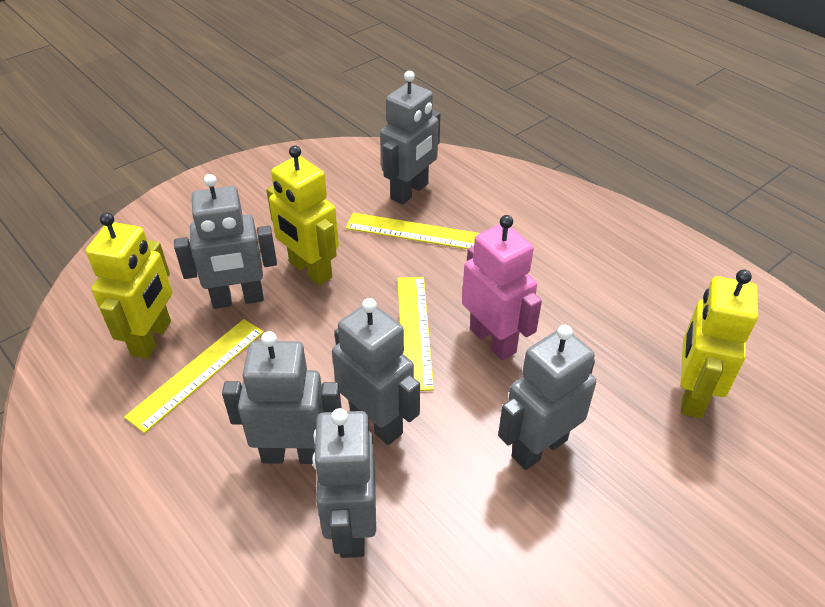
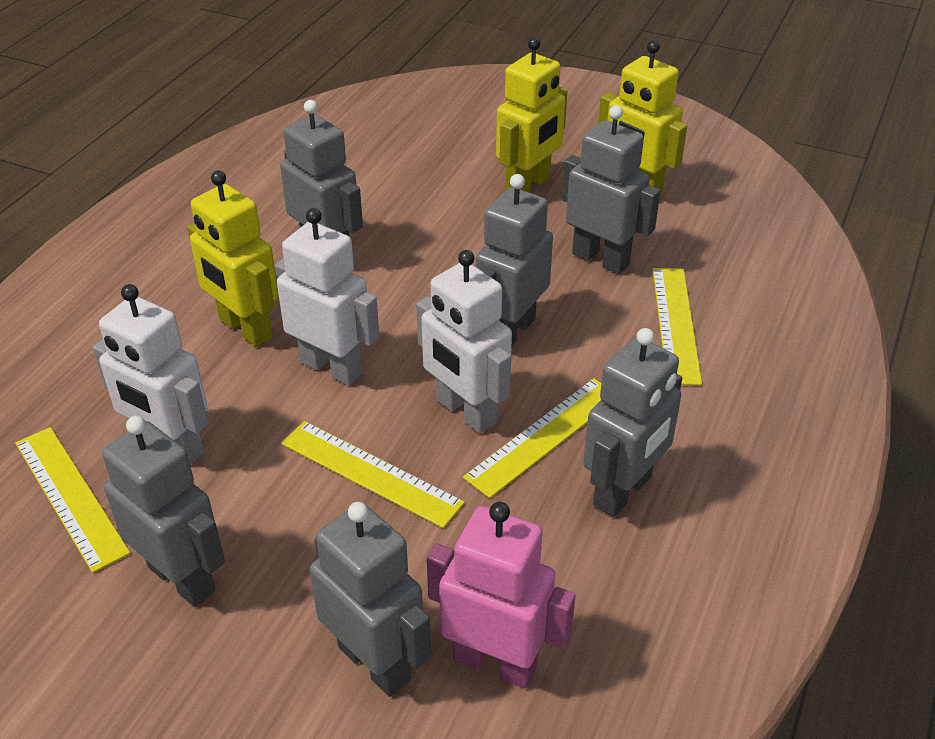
white robot: 0 -> 3
yellow ruler: 3 -> 4

